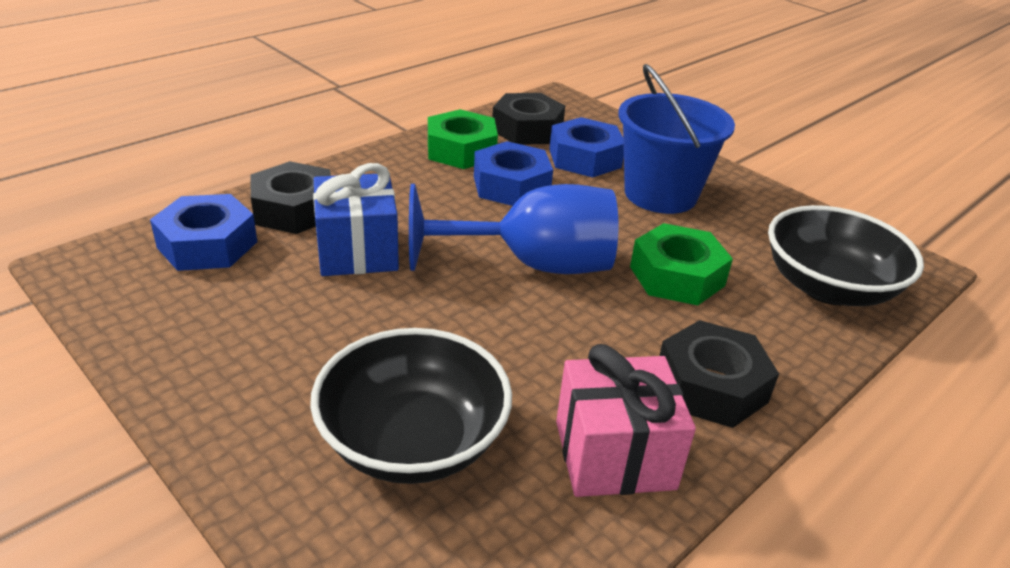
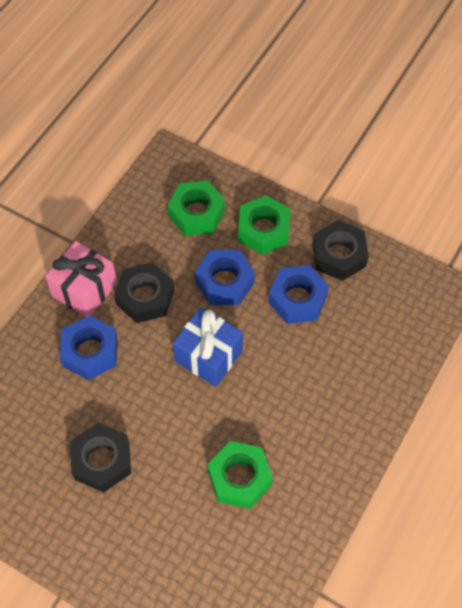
black bowl: 2 -> 0
blue bucket: 1 -> 0
blue goblet: 1 -> 0
green nut: 2 -> 3

